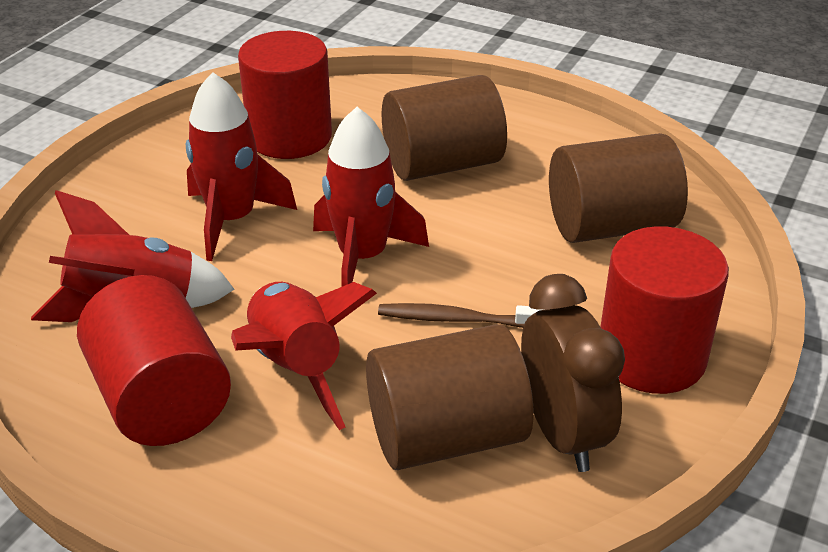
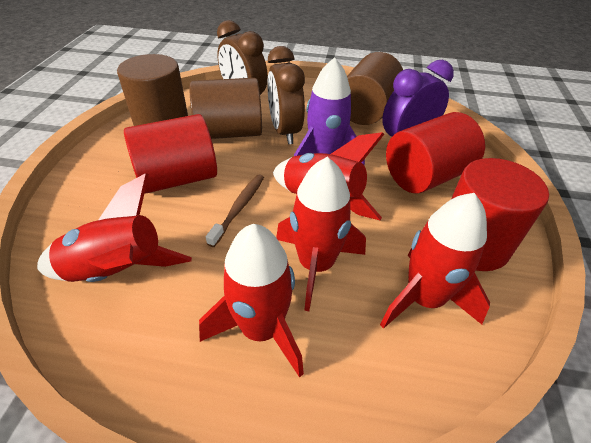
brown clock: 1 -> 2
purple clock: 0 -> 1
purple rocket: 0 -> 1
red rocket: 4 -> 5

